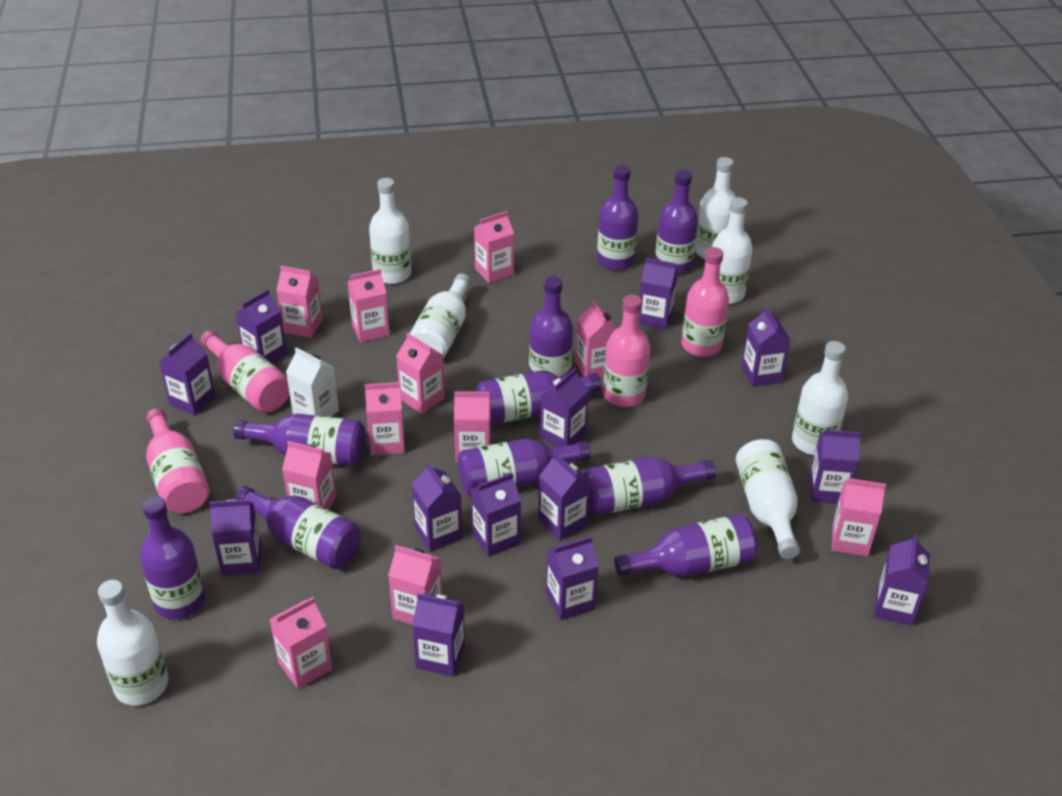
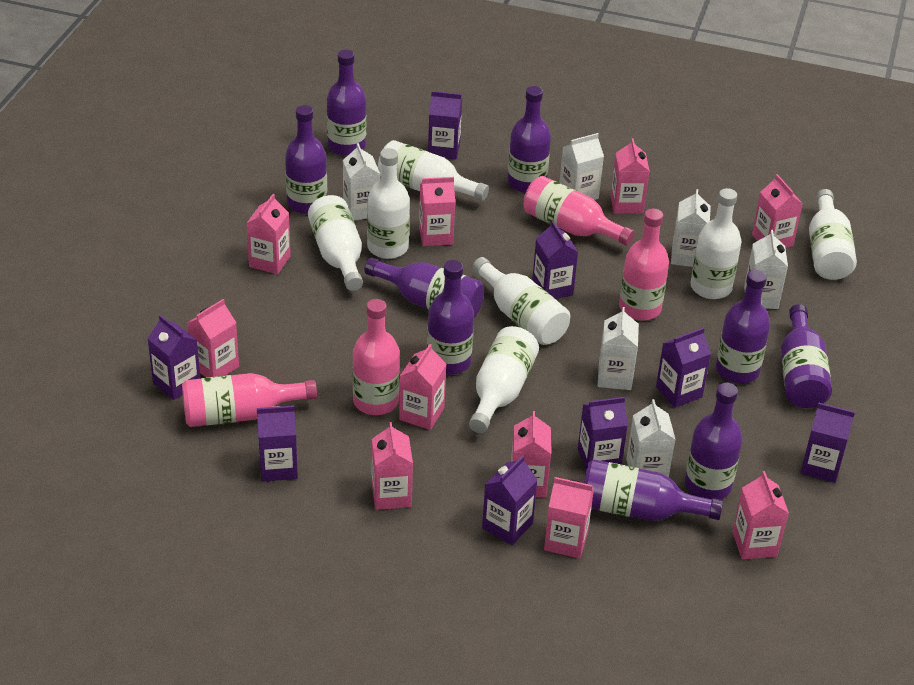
pink carton: 11 -> 10
purple bottle: 10 -> 9
purple carton: 13 -> 8
white carton: 1 -> 6

